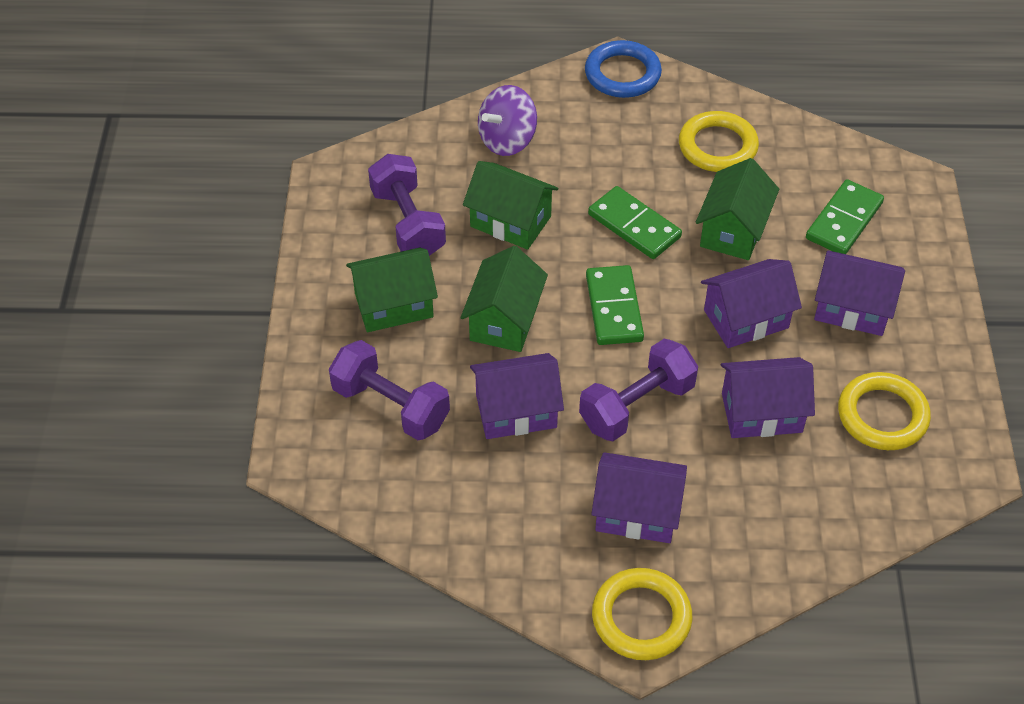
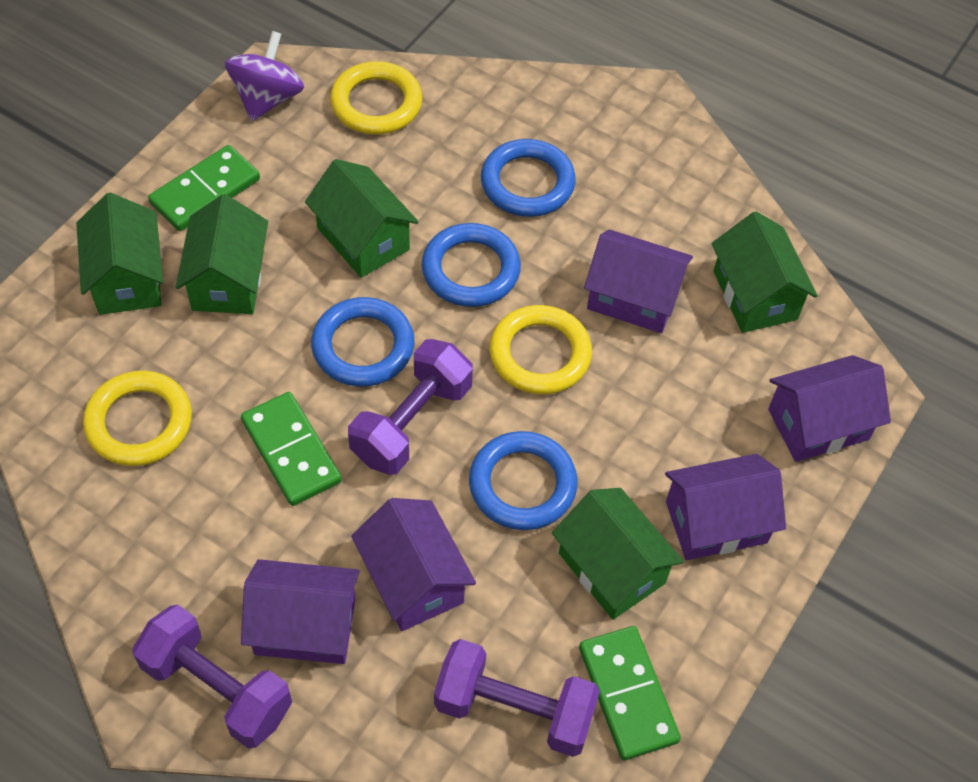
blue ring: 1 -> 4
green house: 4 -> 5

